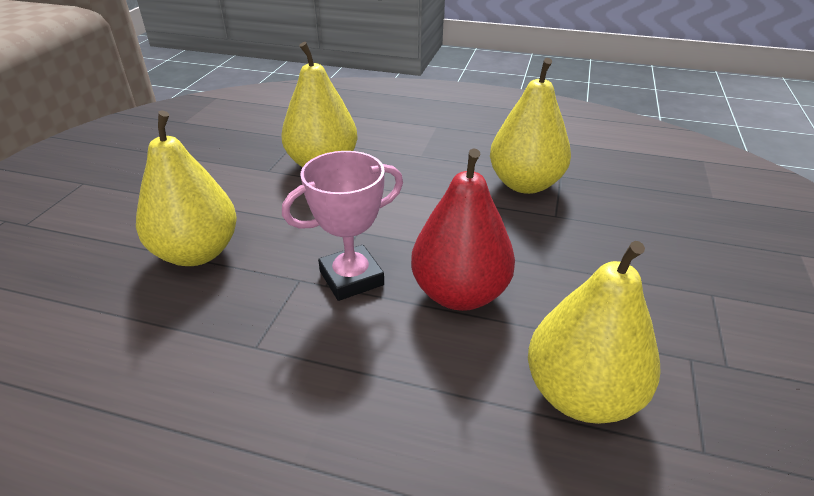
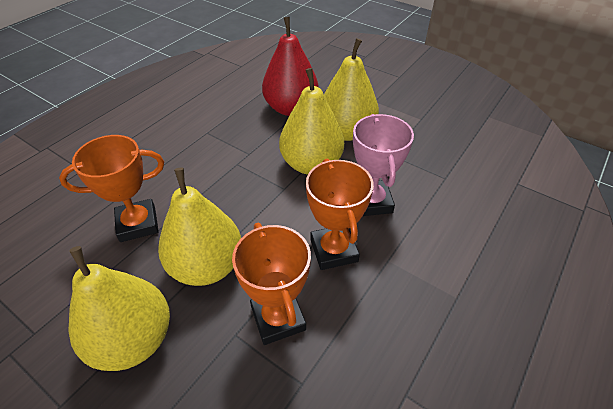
orange trophy: 0 -> 3

